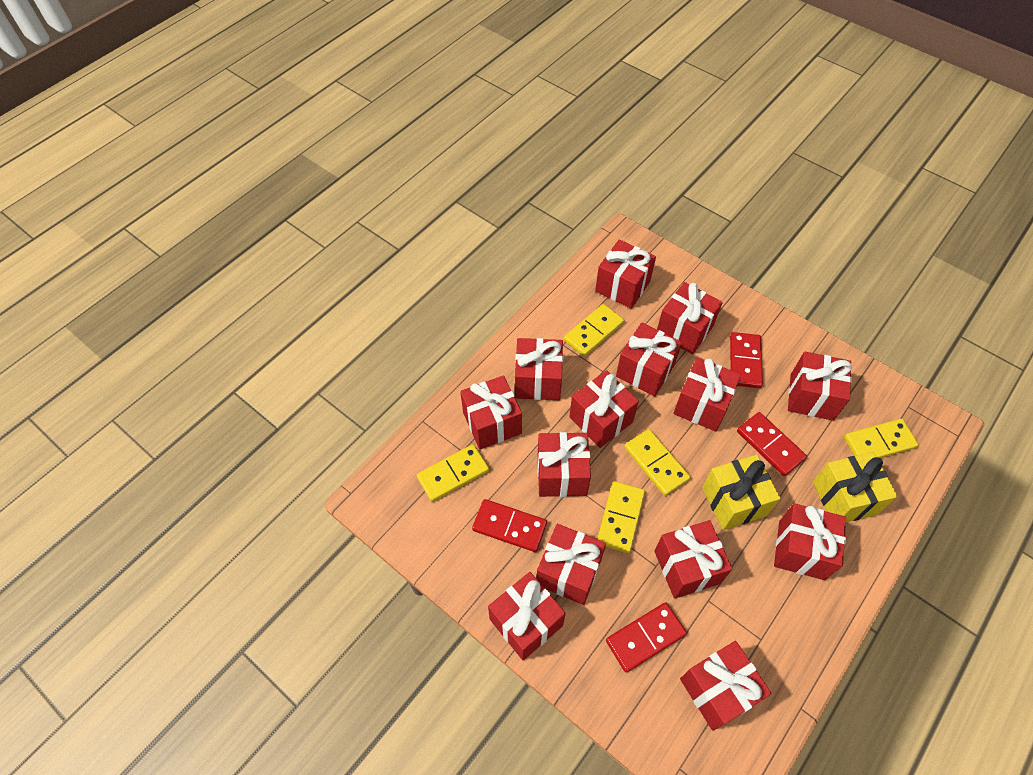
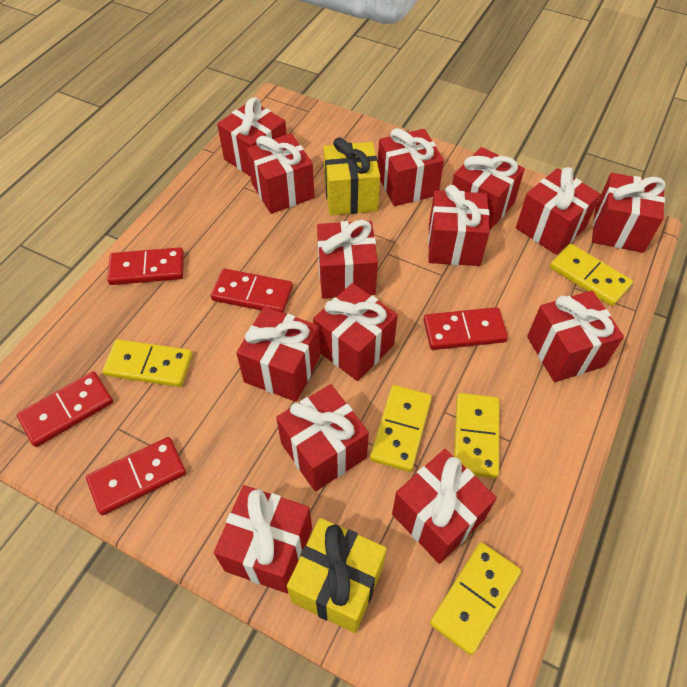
red domino: 4 -> 5

